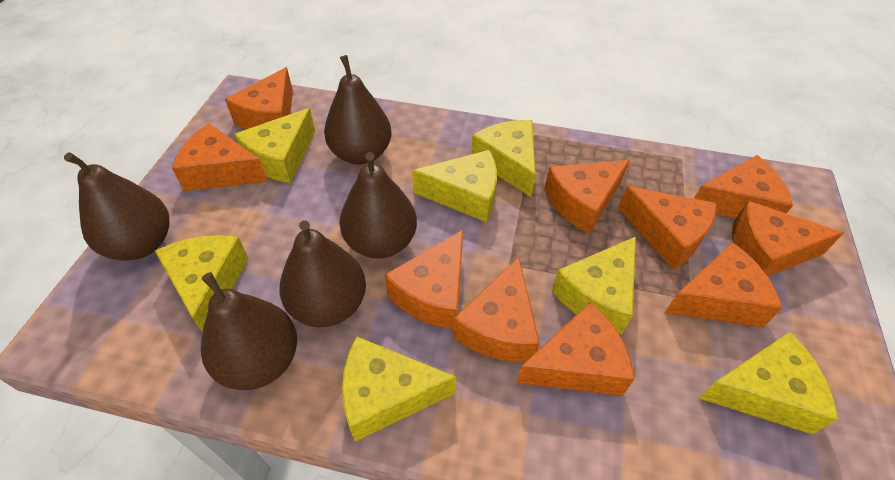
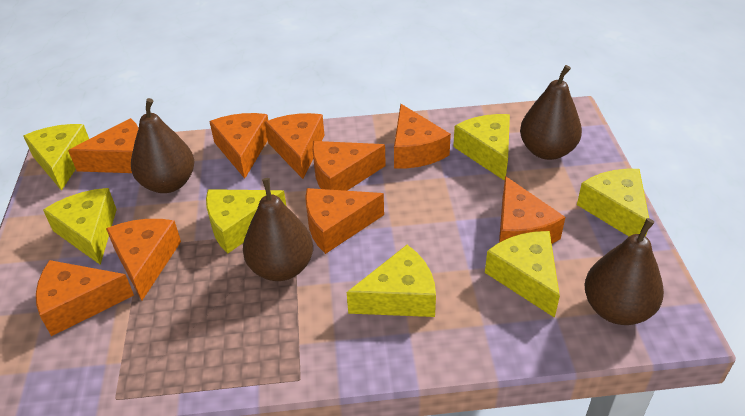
brown pear: 5 -> 4
orange cheese: 10 -> 9

